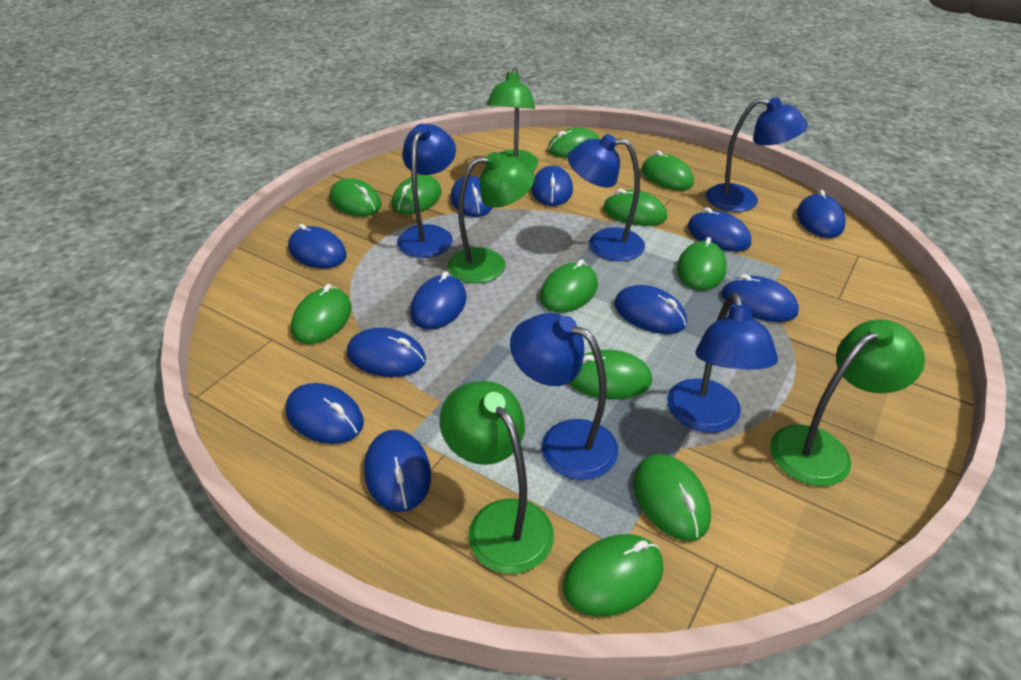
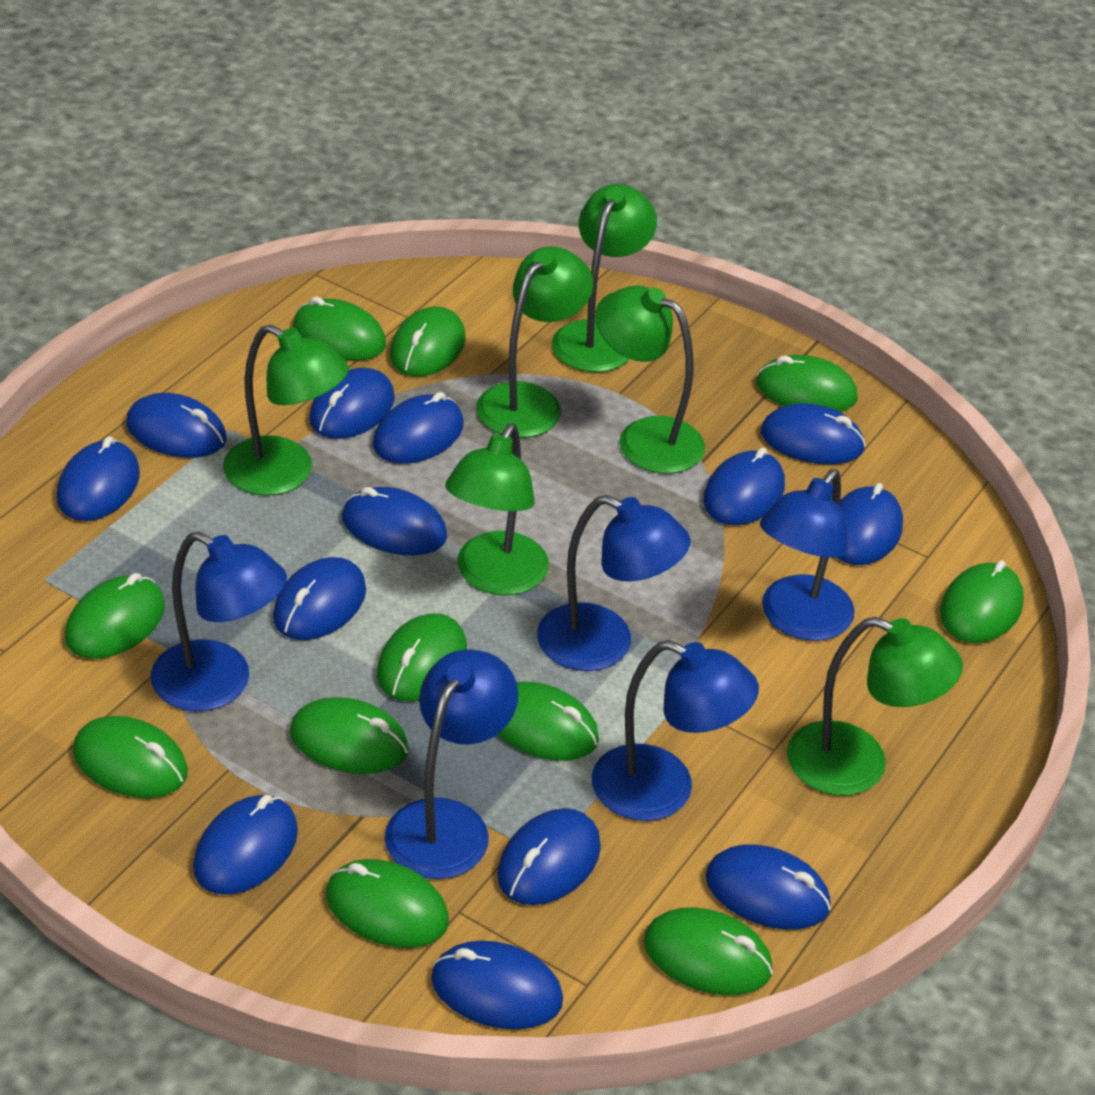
blue mouse: 11 -> 13
green lamp: 4 -> 6

